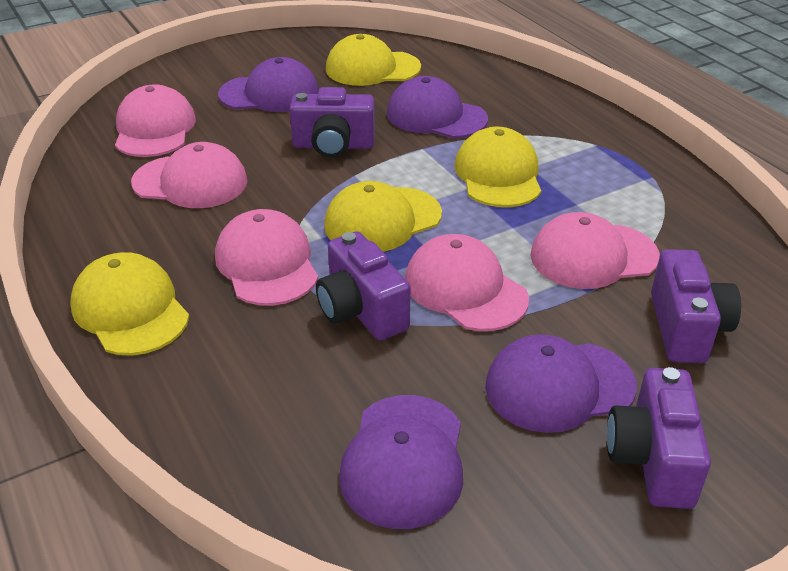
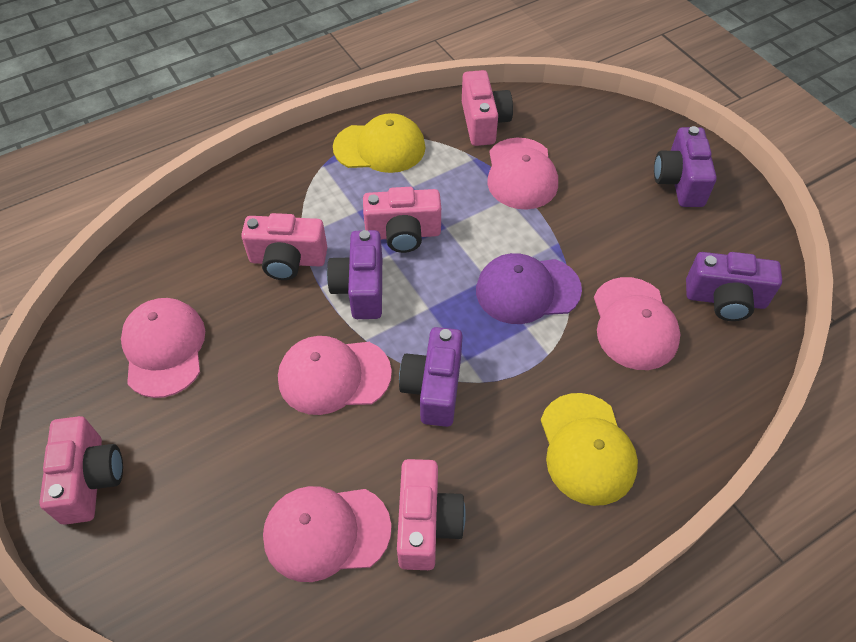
pink camera: 0 -> 5
purple cap: 4 -> 1
yellow cap: 4 -> 2

